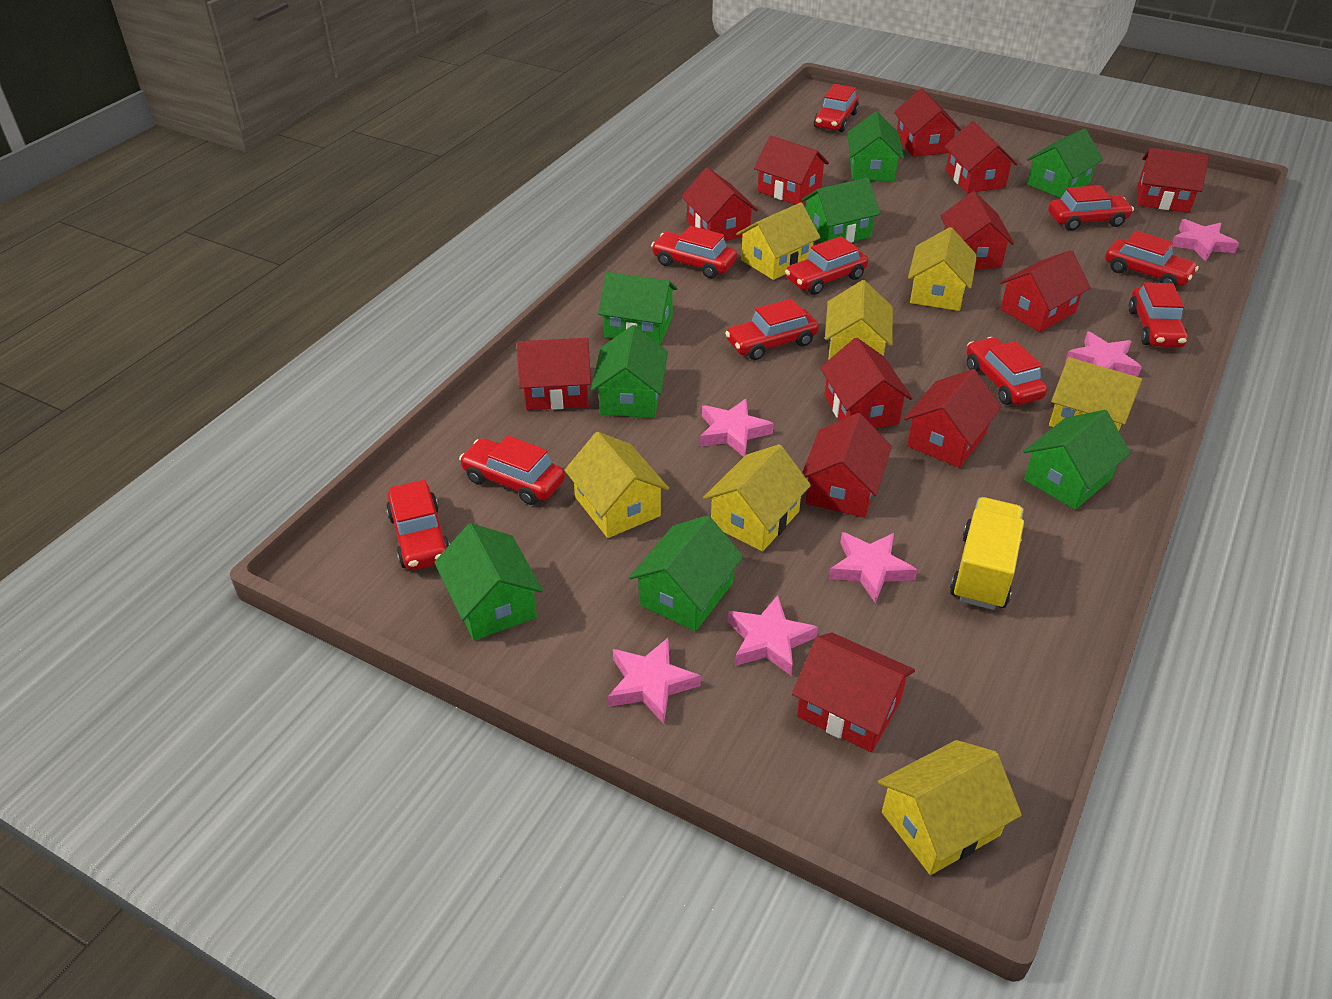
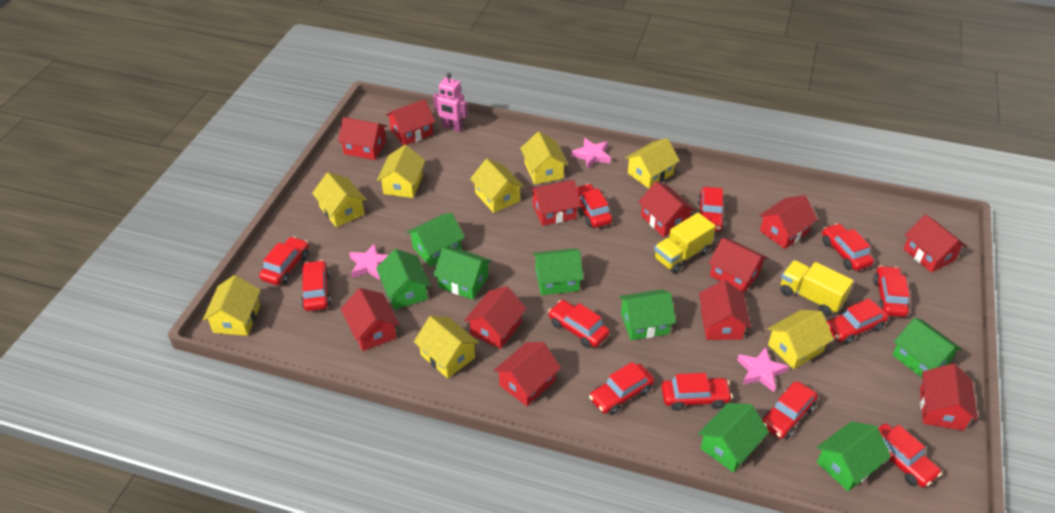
pink robot: 0 -> 1
pink star: 6 -> 3
red car: 10 -> 12
yellow house: 7 -> 8
yellow truck: 1 -> 2

